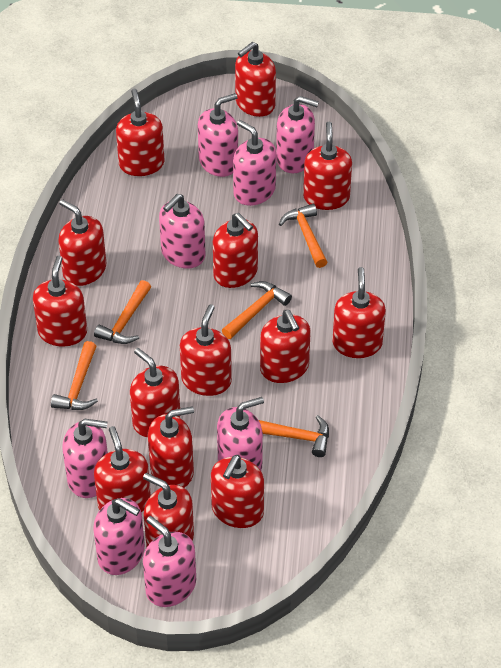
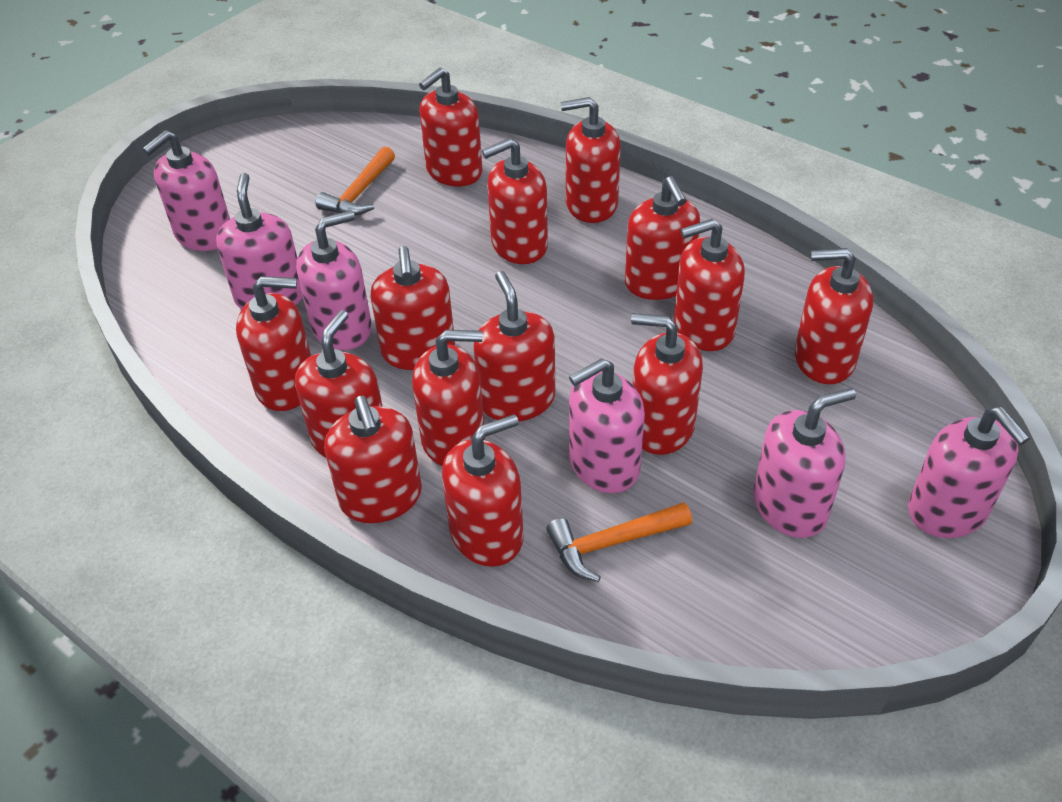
orange hammer: 5 -> 2
pink soap dispenser: 8 -> 6

